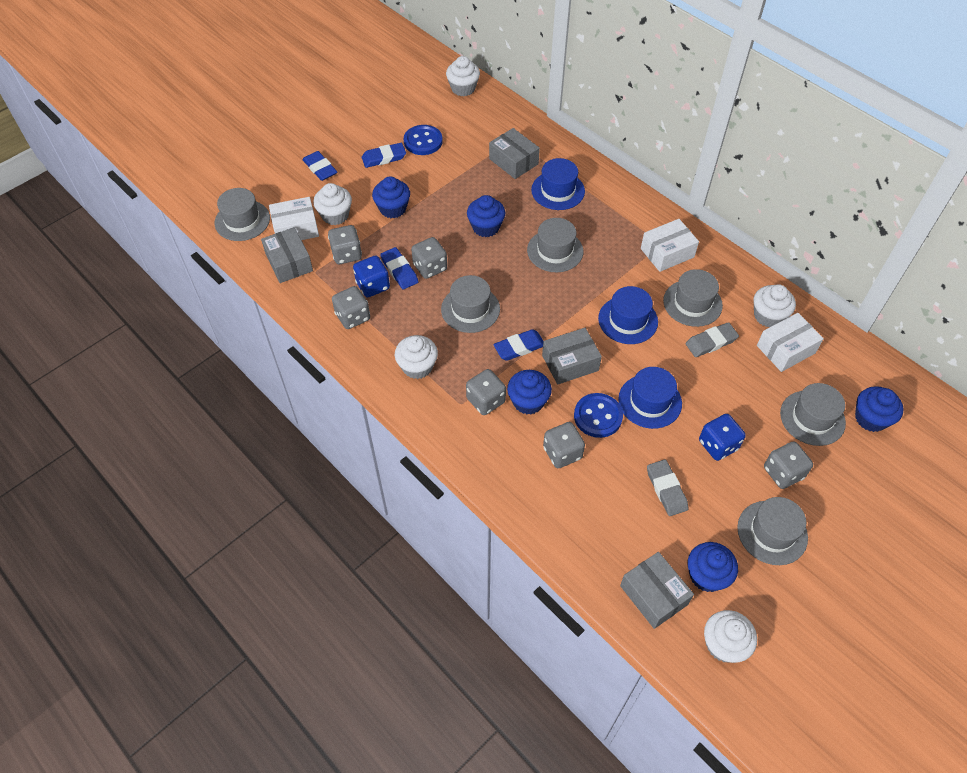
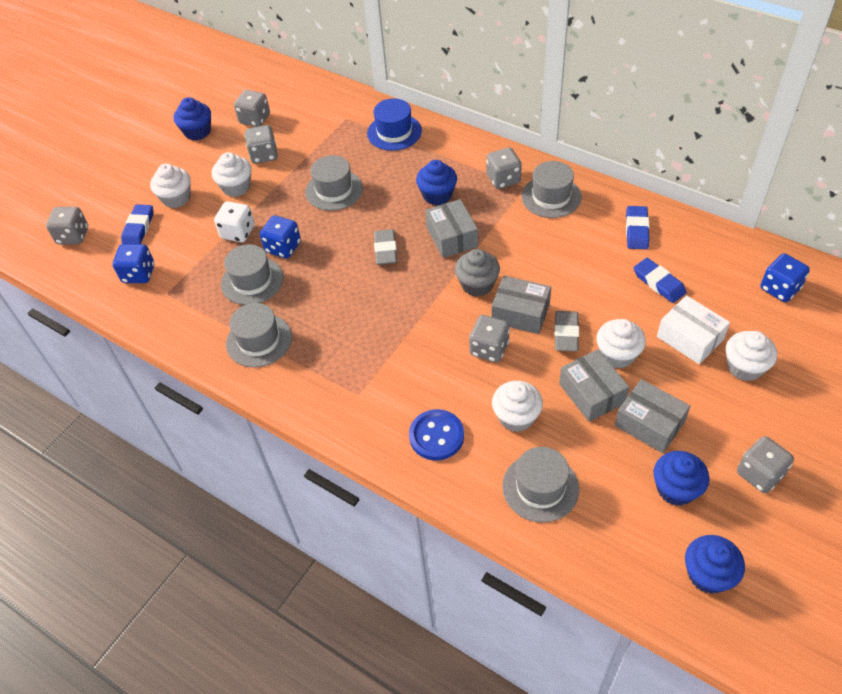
blue button: 2 -> 1
blue cupcake: 5 -> 4
blue dice: 2 -> 3
blue eraser: 4 -> 3
blue hat: 3 -> 1
grey cupcake: 0 -> 1
grey hat: 6 -> 5
white box: 3 -> 1
white dice: 0 -> 1

